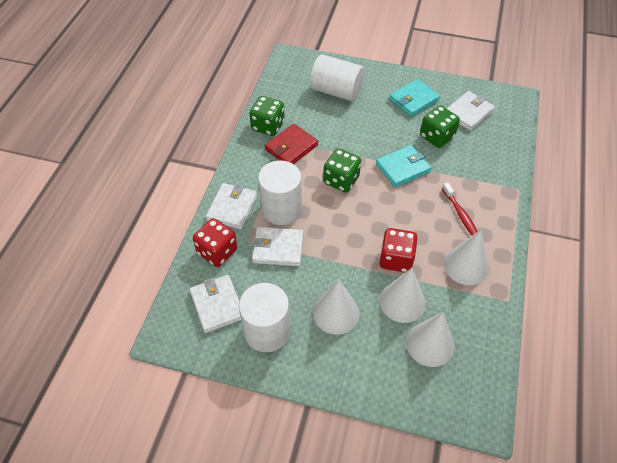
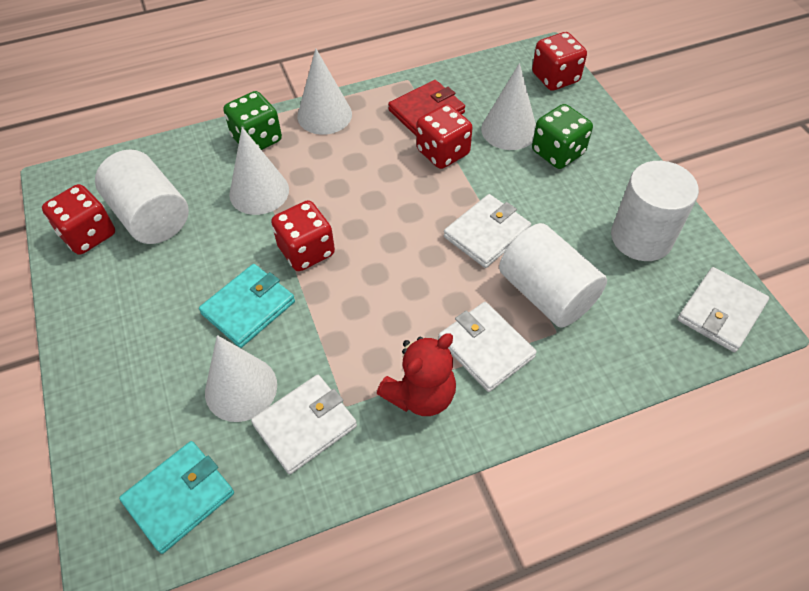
green dice: 3 -> 2
red dice: 2 -> 4
red teddy bear: 0 -> 1
red toothbrush: 1 -> 0

